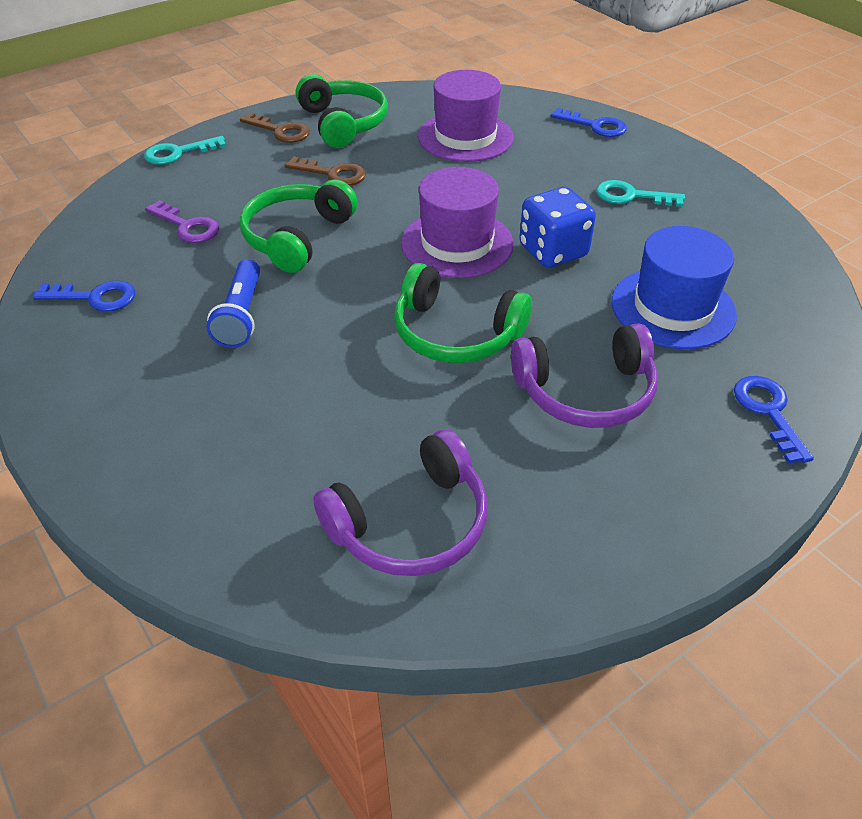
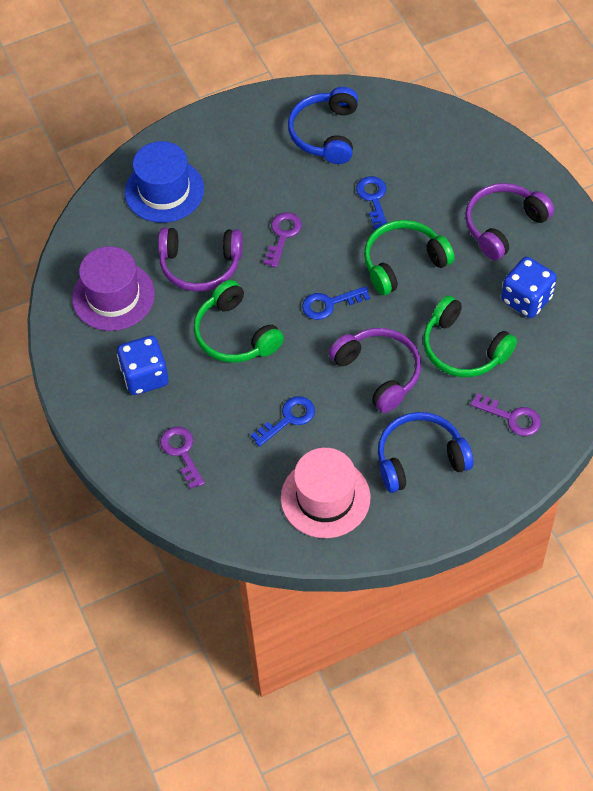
blue dice: 1 -> 2
blue flashlight: 1 -> 0
blue headphones: 0 -> 2
brown key: 2 -> 0
pink hat: 0 -> 1
purple hat: 2 -> 1
purple headphones: 2 -> 3
purple key: 1 -> 3
turquoise key: 2 -> 0

